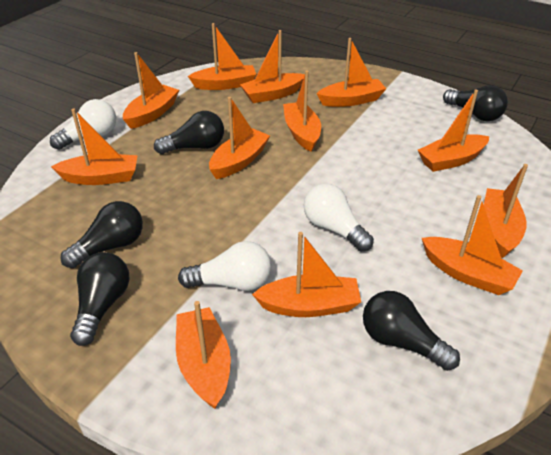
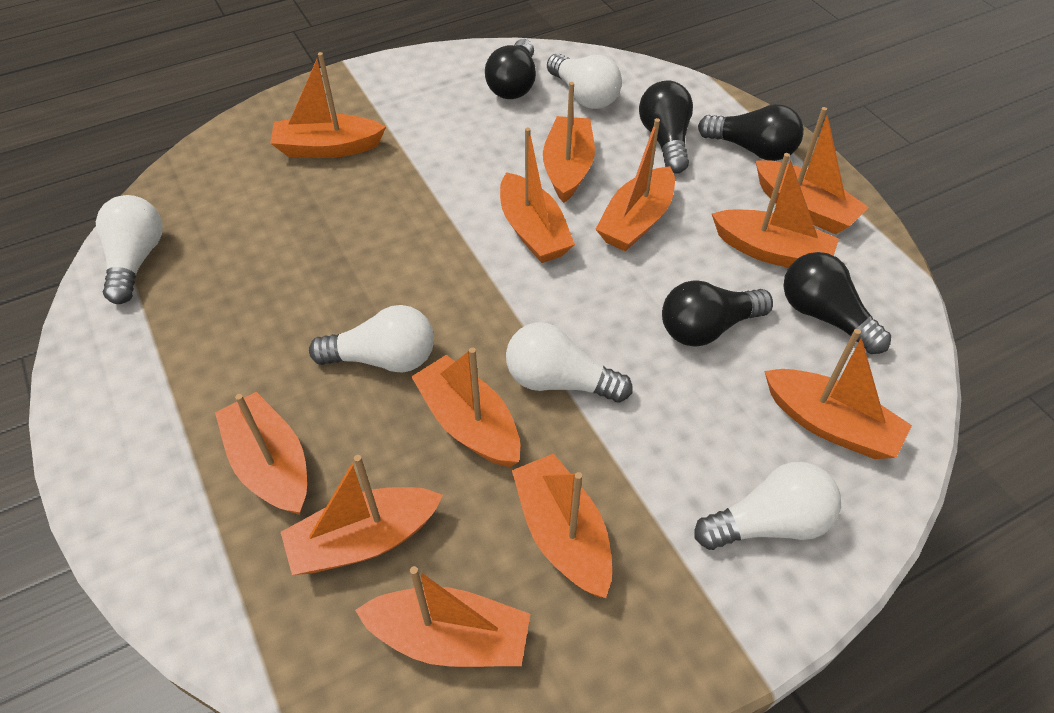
white light bulb: 3 -> 5

